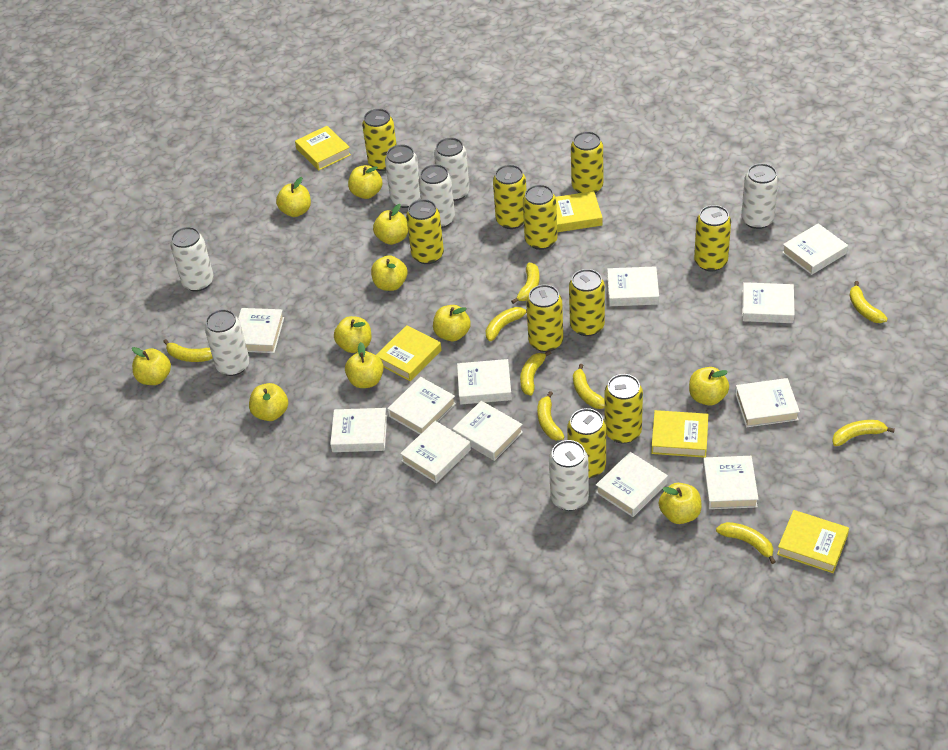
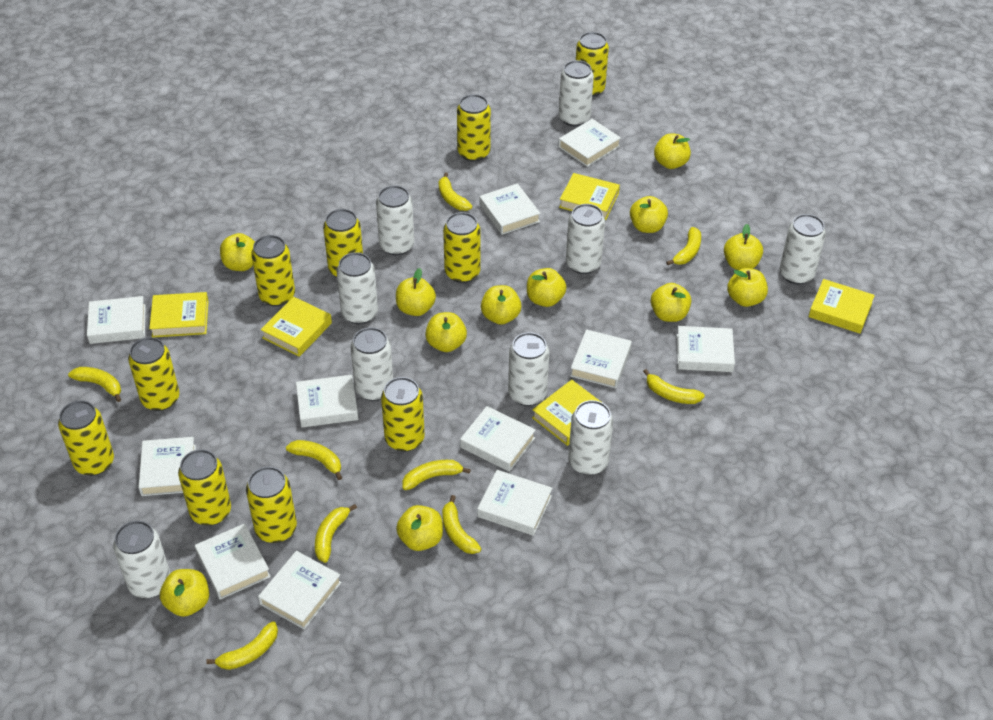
white book: 12 -> 11
white can: 7 -> 9
yellow apple: 11 -> 12

